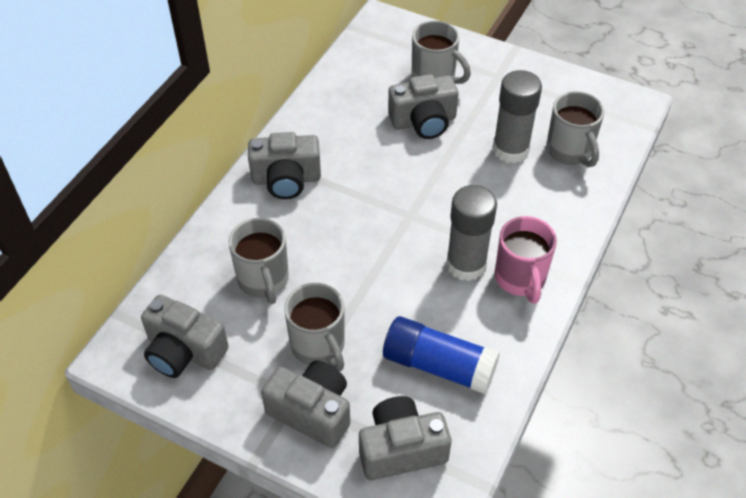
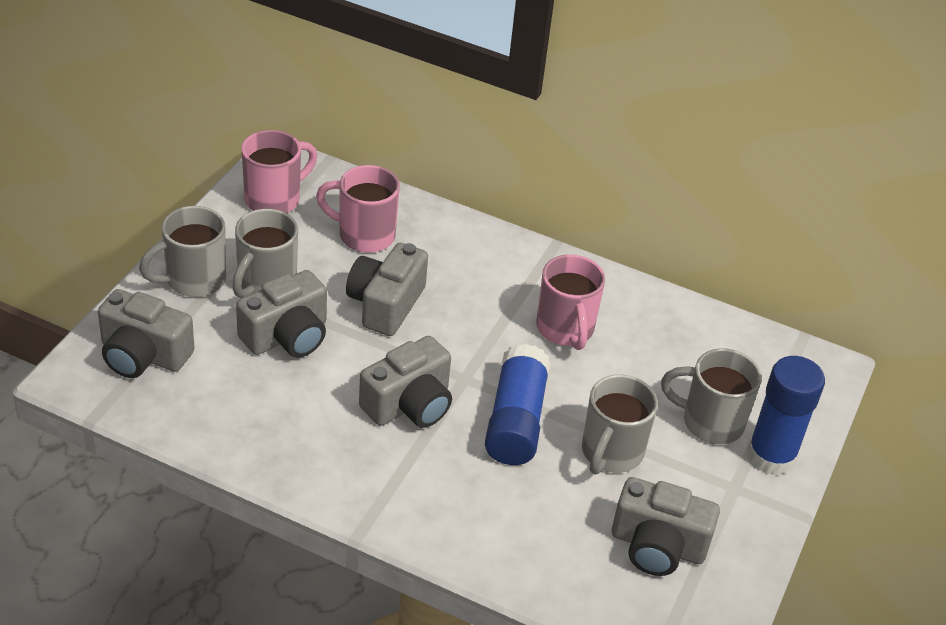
blue glue stick: 1 -> 2
grey glue stick: 2 -> 0
pink mug: 1 -> 3

